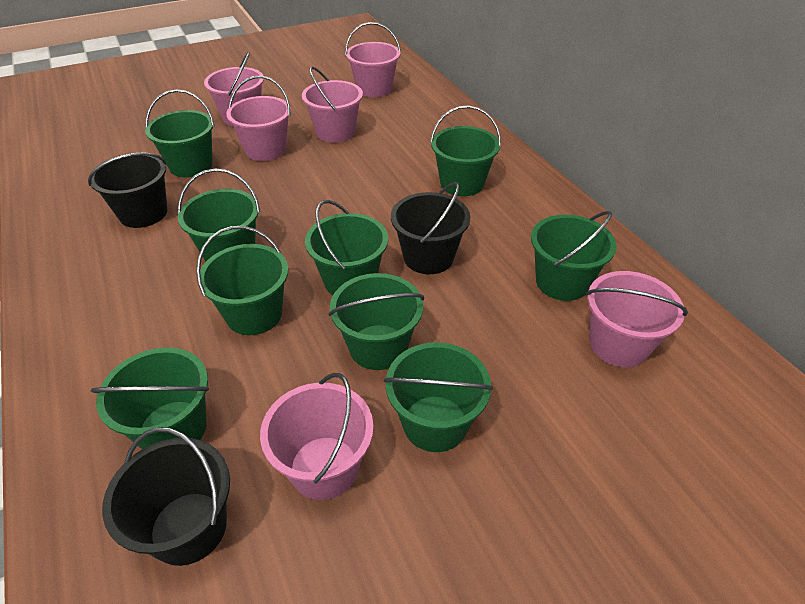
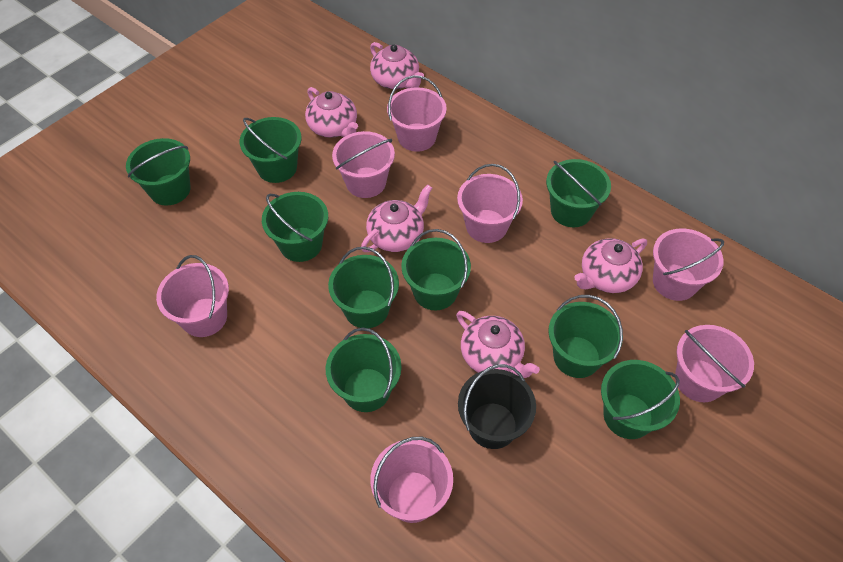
black bucket: 3 -> 1
pink bucket: 6 -> 7
pink teapot: 0 -> 5

